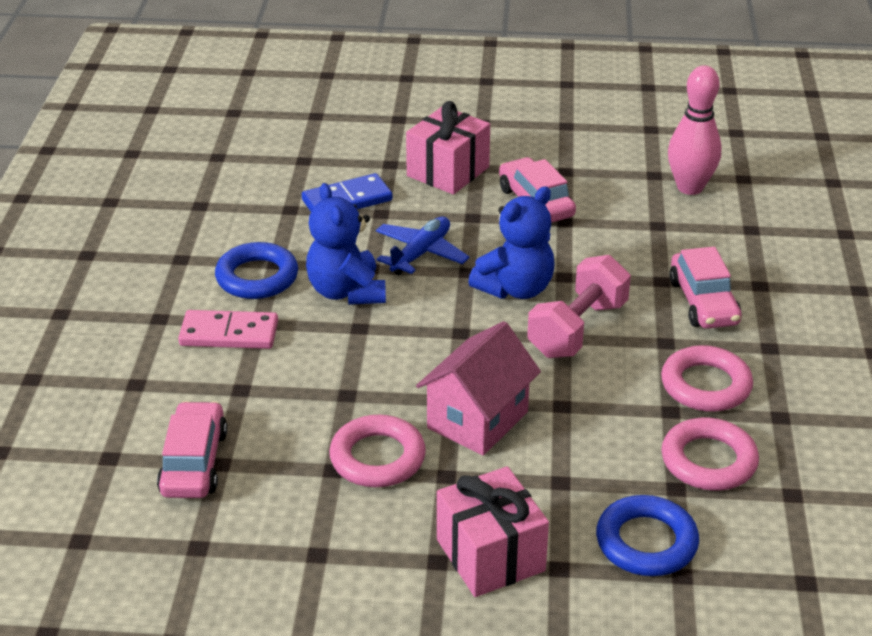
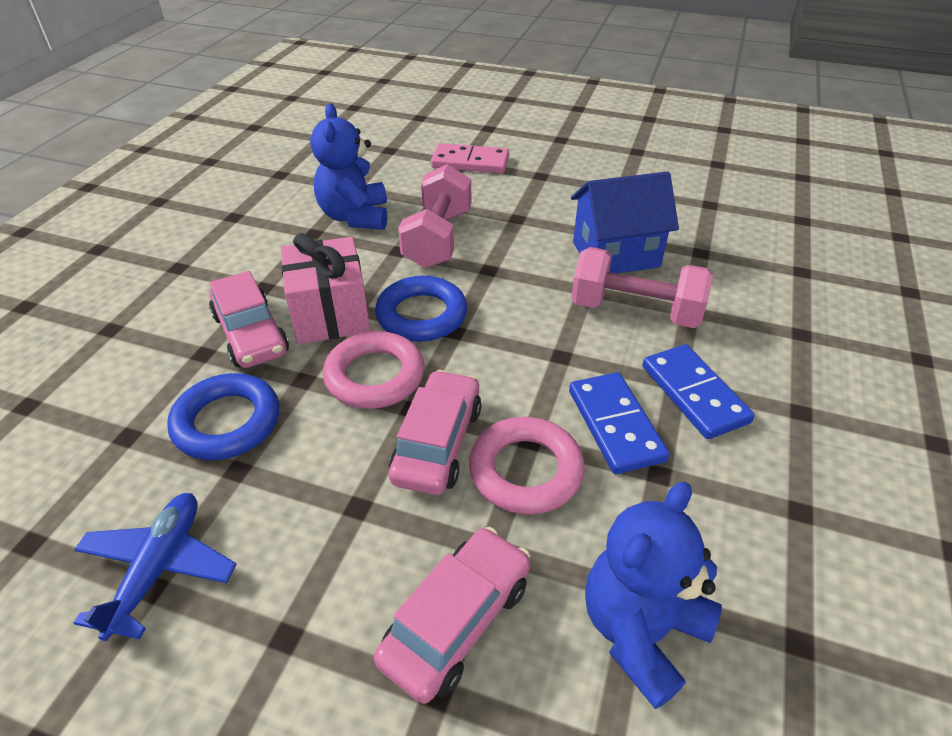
blue domino: 1 -> 2
blue house: 0 -> 1
pink bowling pin: 1 -> 0
pink dumbbell: 1 -> 2
pink gift: 2 -> 1
pink house: 1 -> 0
pink ring: 3 -> 2

